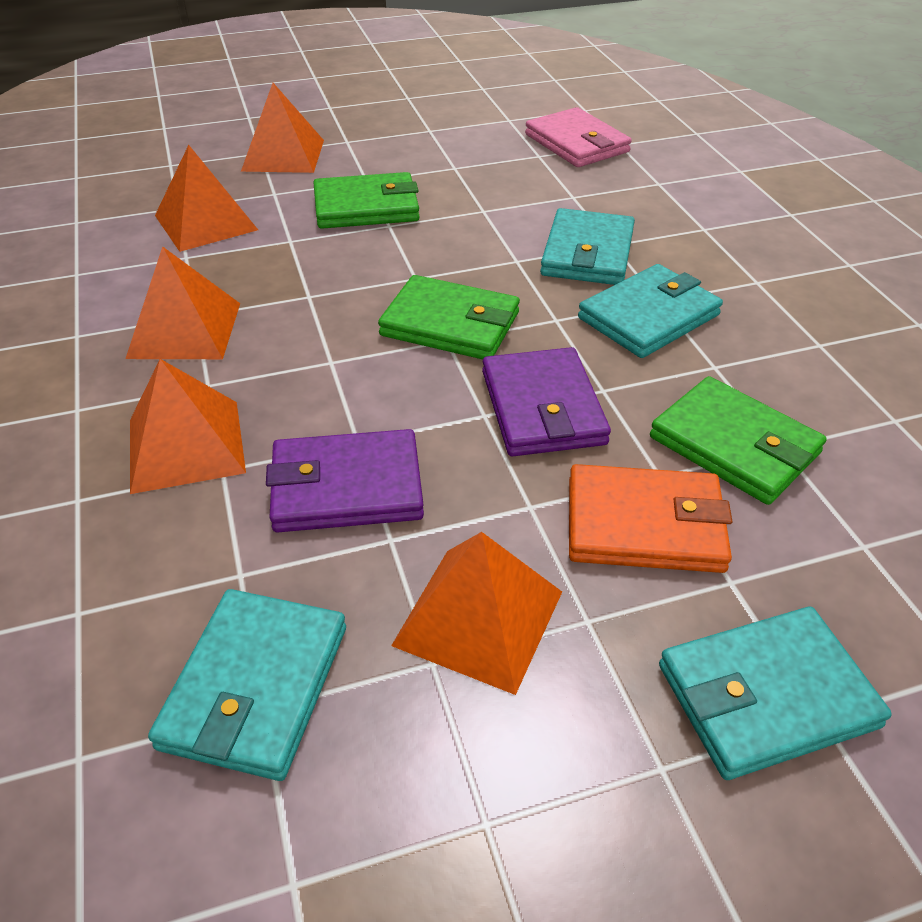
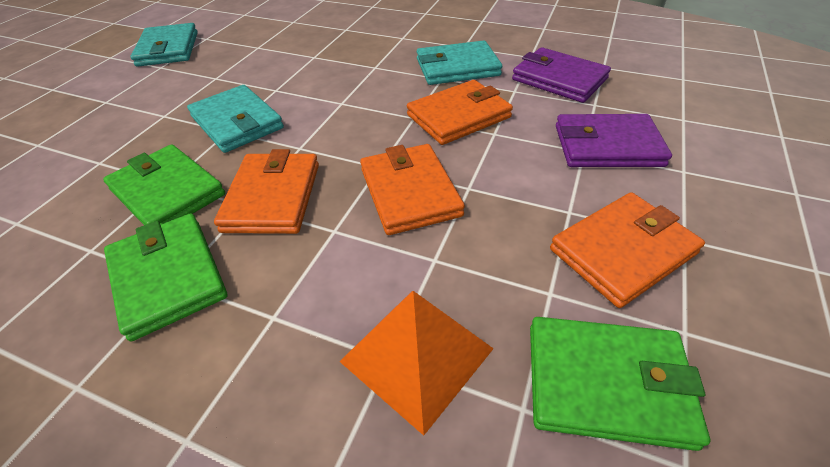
orange pyramid: 5 -> 1
orange wallet: 1 -> 4
pink wallet: 1 -> 0
turquoise wallet: 4 -> 3

